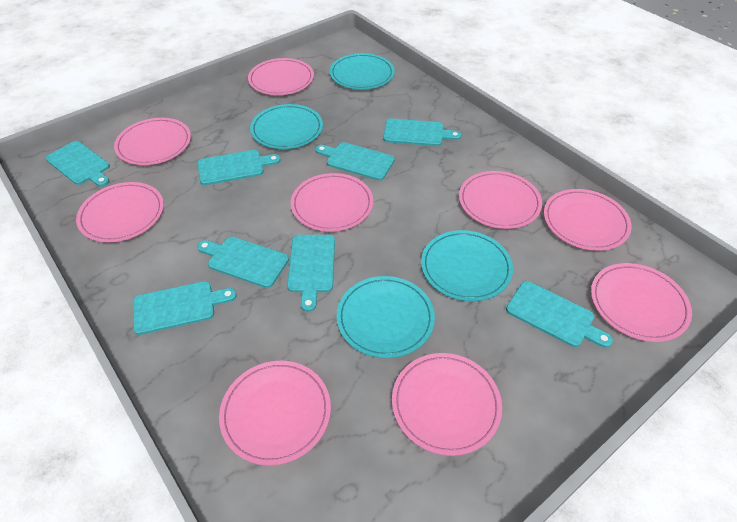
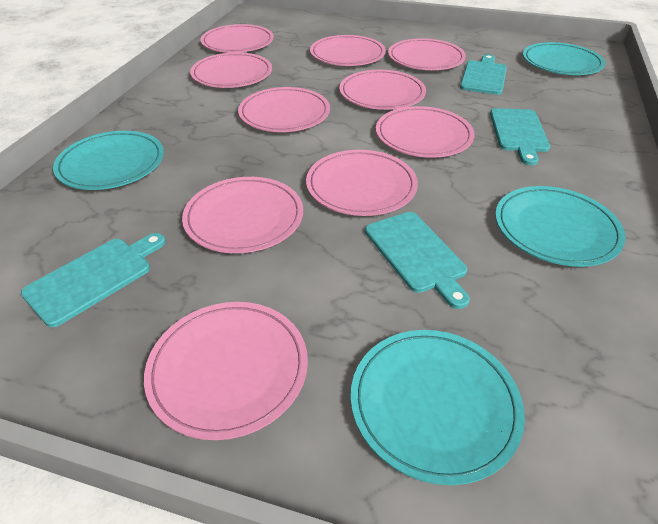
pink plate: 9 -> 10
turquoise cutting board: 8 -> 4

